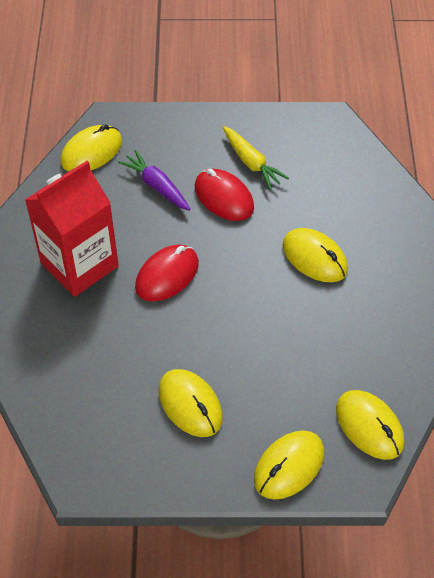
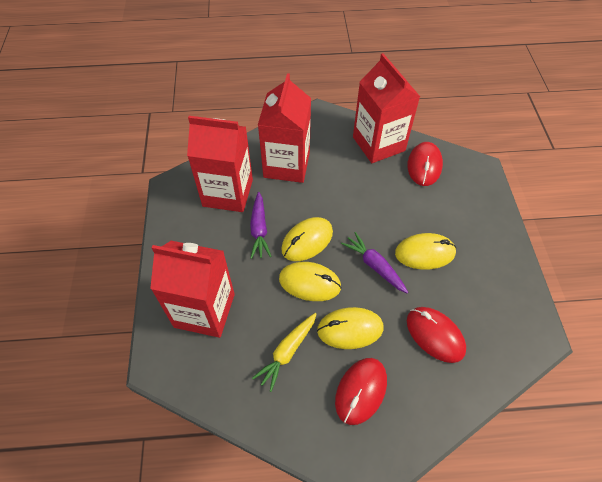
purple carrot: 1 -> 2
red carton: 1 -> 4
red mouse: 2 -> 3
yellow mouse: 5 -> 4

